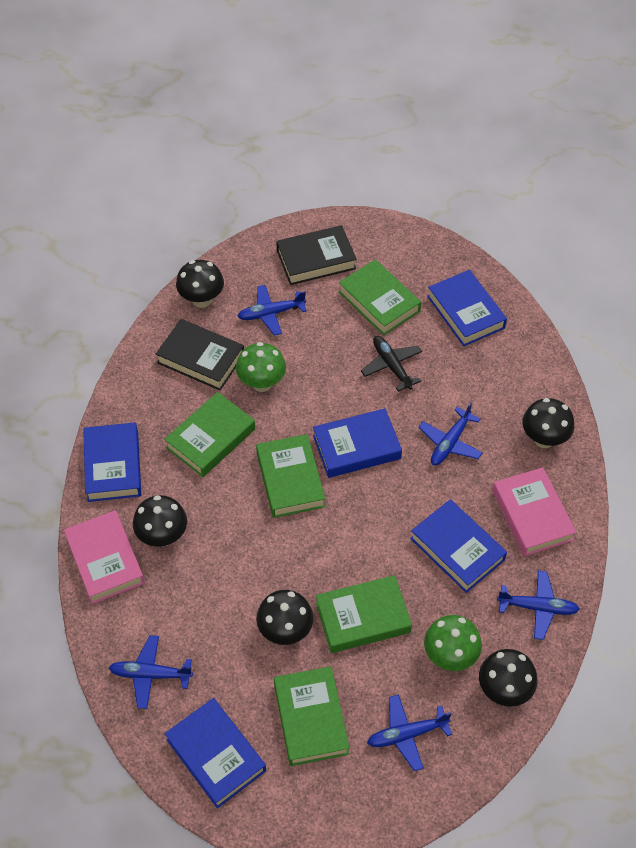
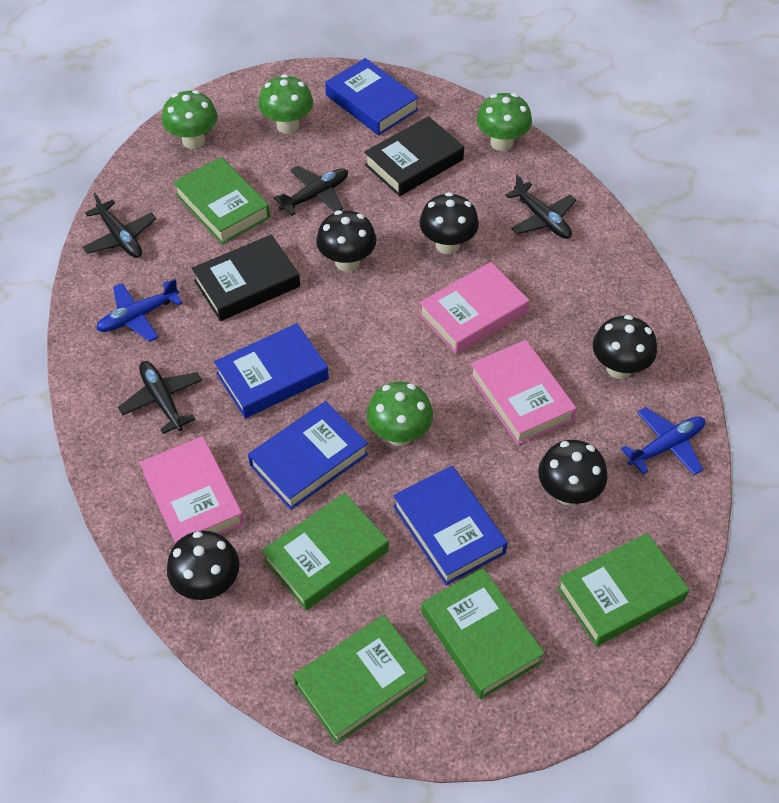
black plane: 1 -> 4
blue book: 5 -> 4
blue plane: 5 -> 2
green mushroom: 2 -> 4
pink book: 2 -> 3

